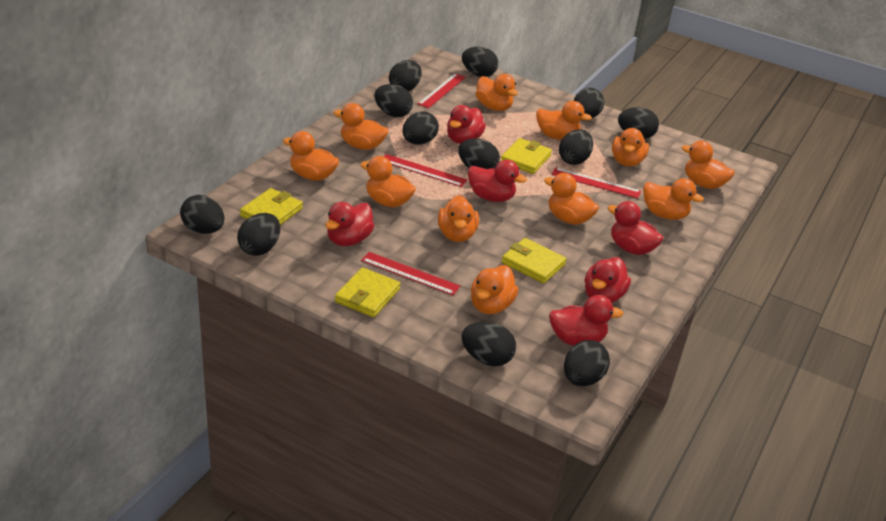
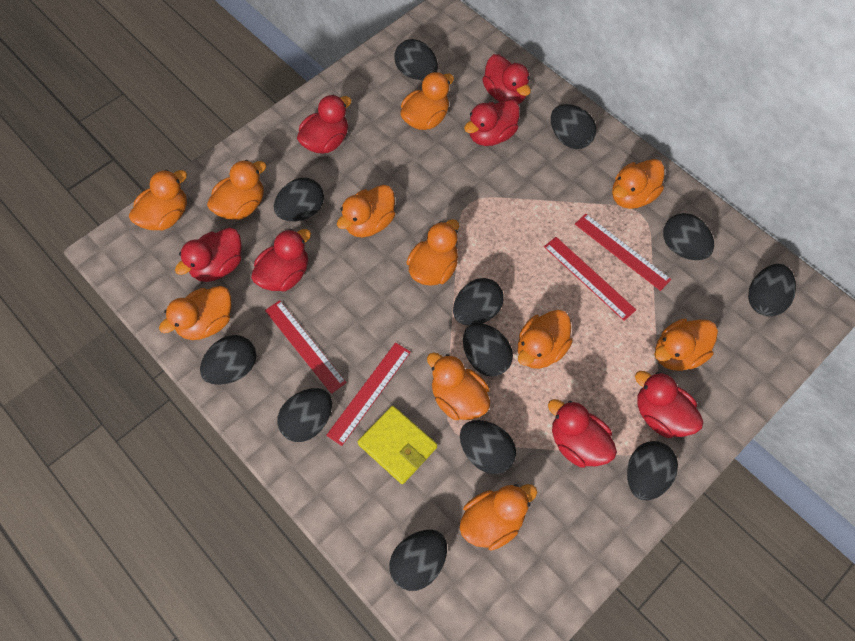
red duck: 6 -> 7
yellow wallet: 4 -> 1

